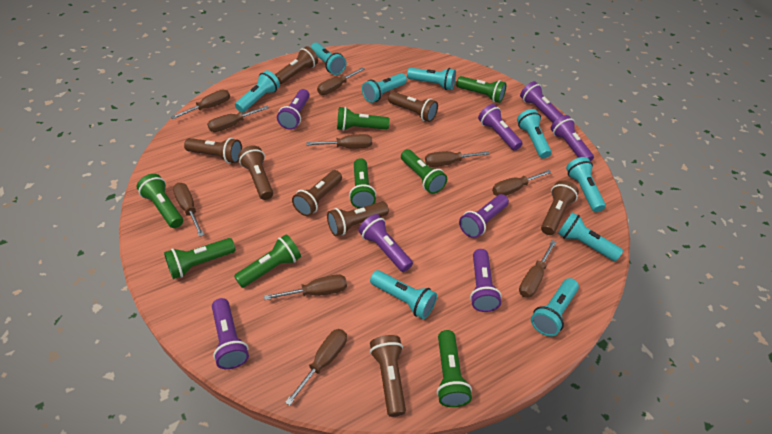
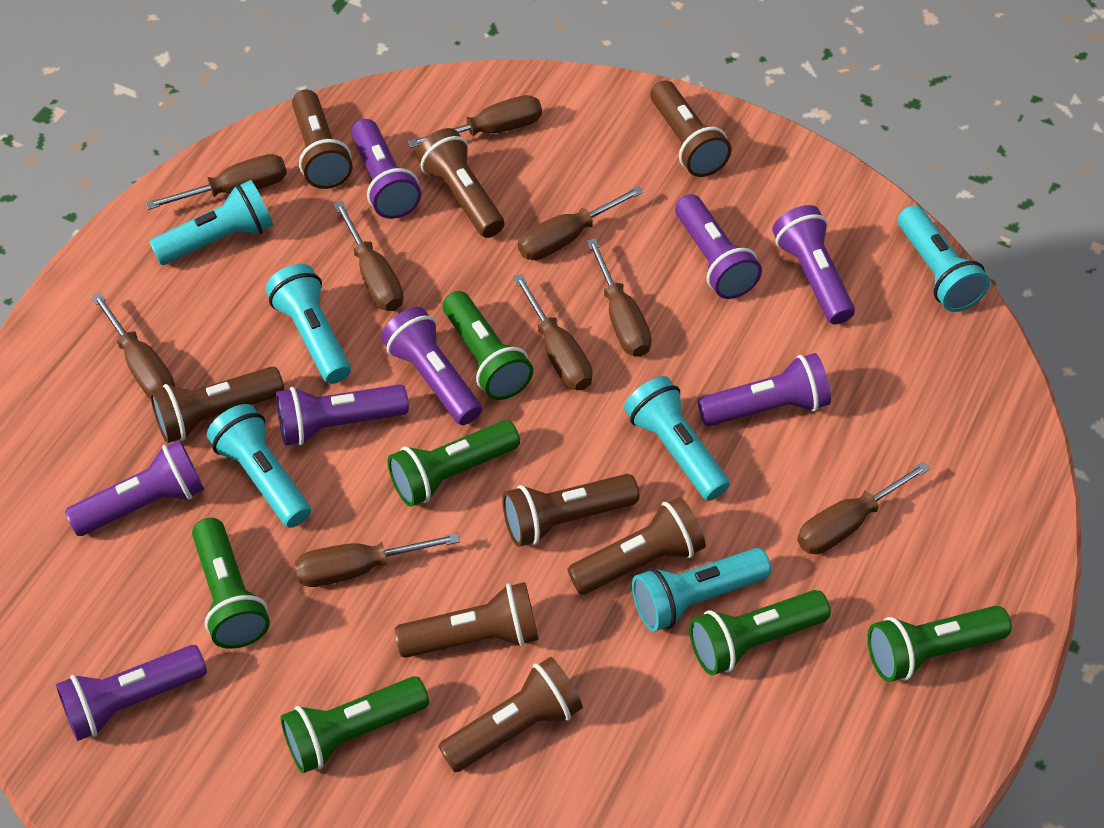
brown screwdriver: 10 -> 9
green flashlight: 8 -> 6
turquoise flashlight: 9 -> 6

